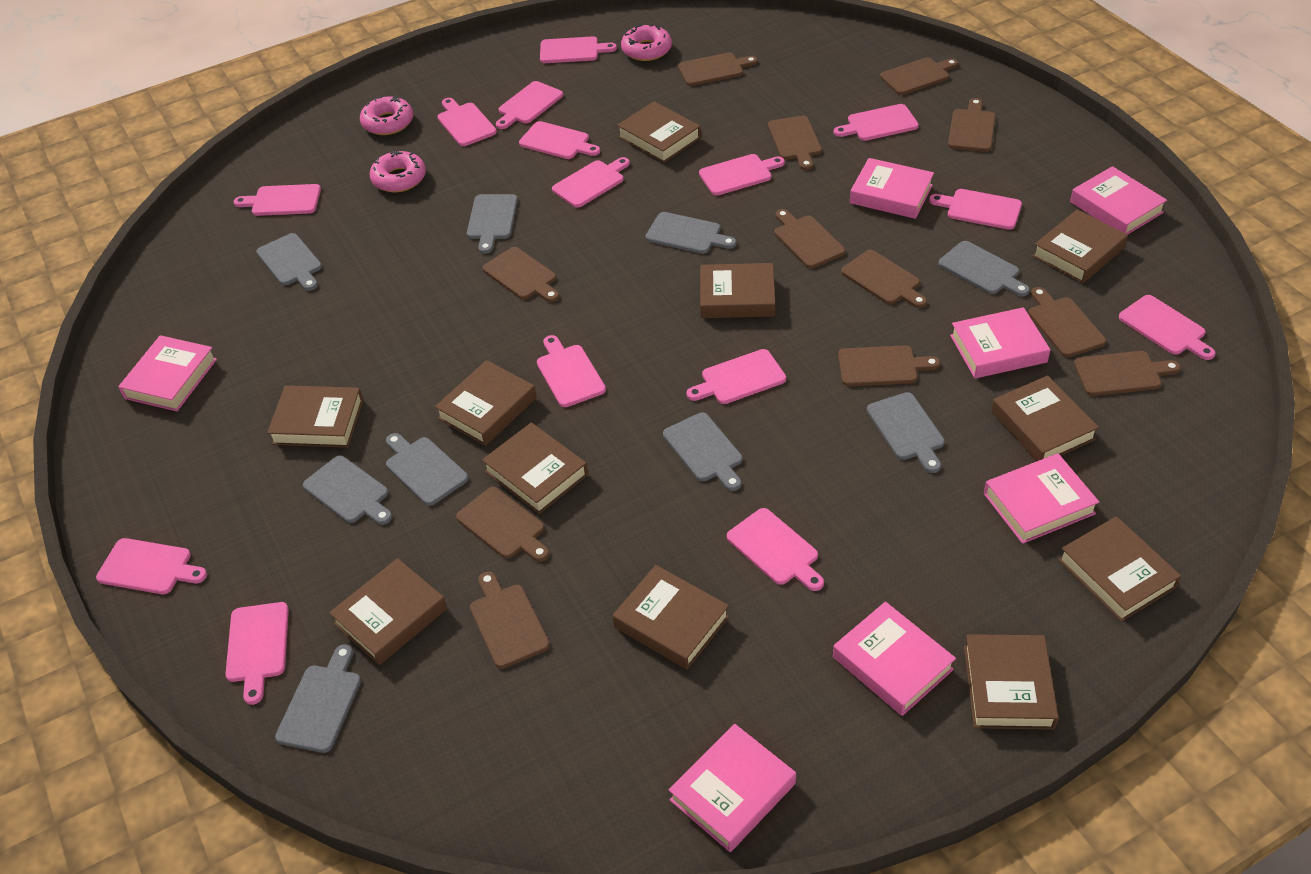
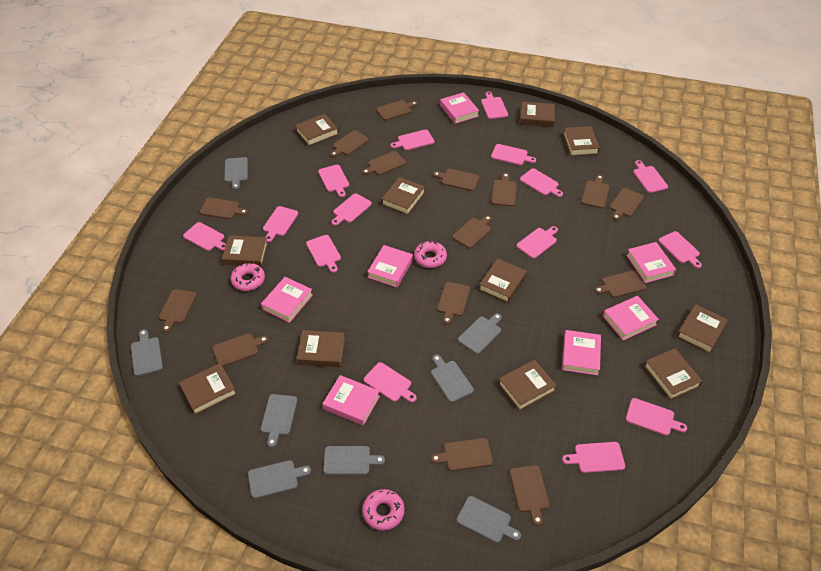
brown cutting board: 12 -> 15
grey cutting board: 9 -> 8

